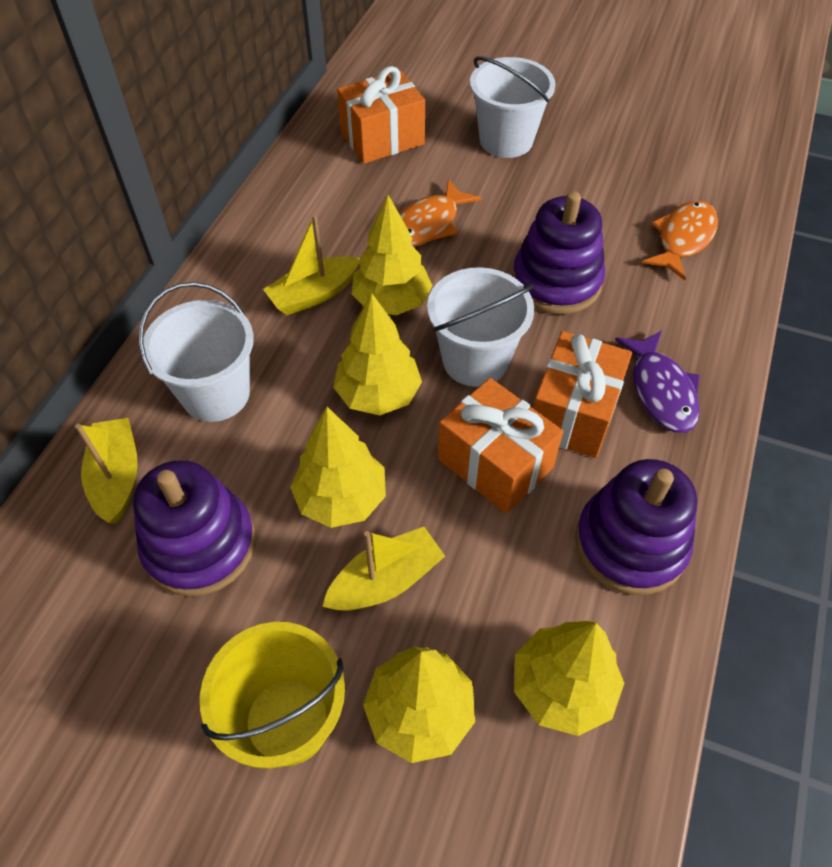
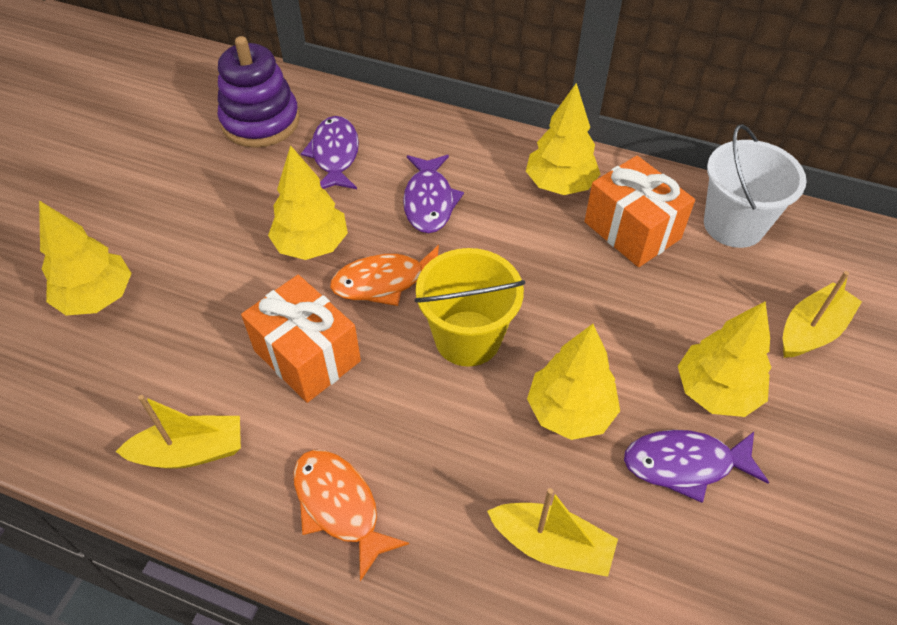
orange gift: 3 -> 2
purple fish: 1 -> 3
purple stacking toy: 3 -> 1
white bucket: 3 -> 1

